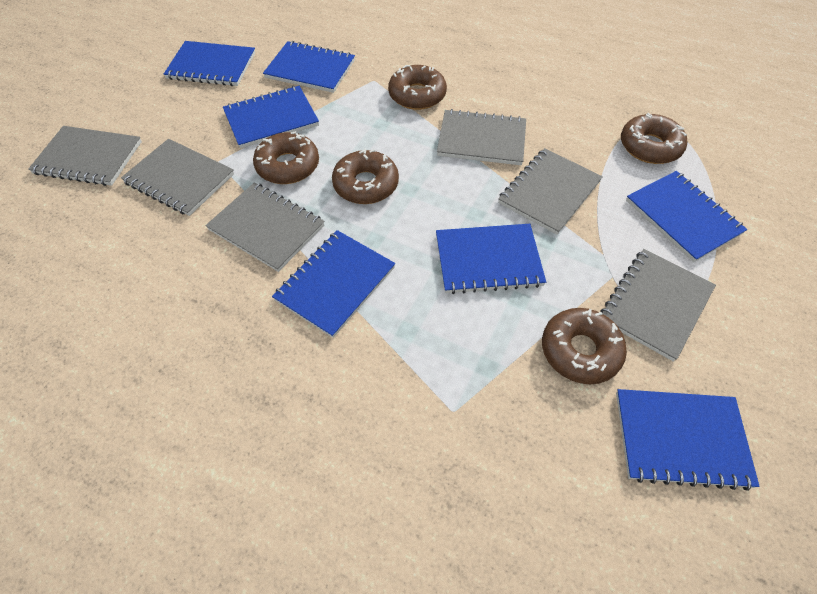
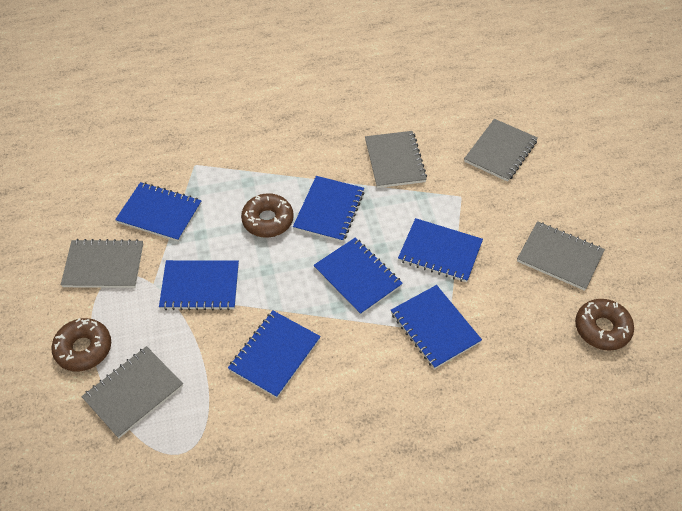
brown donut: 5 -> 3
grey notebook: 6 -> 5

